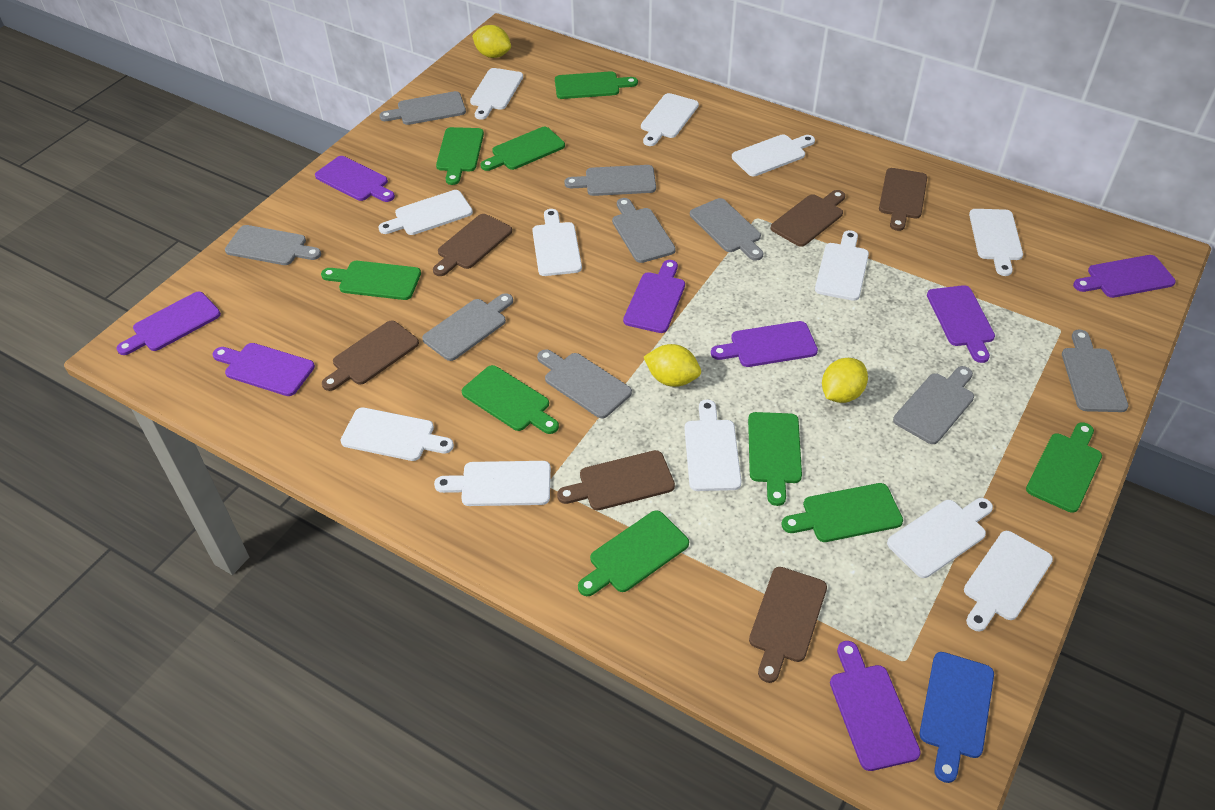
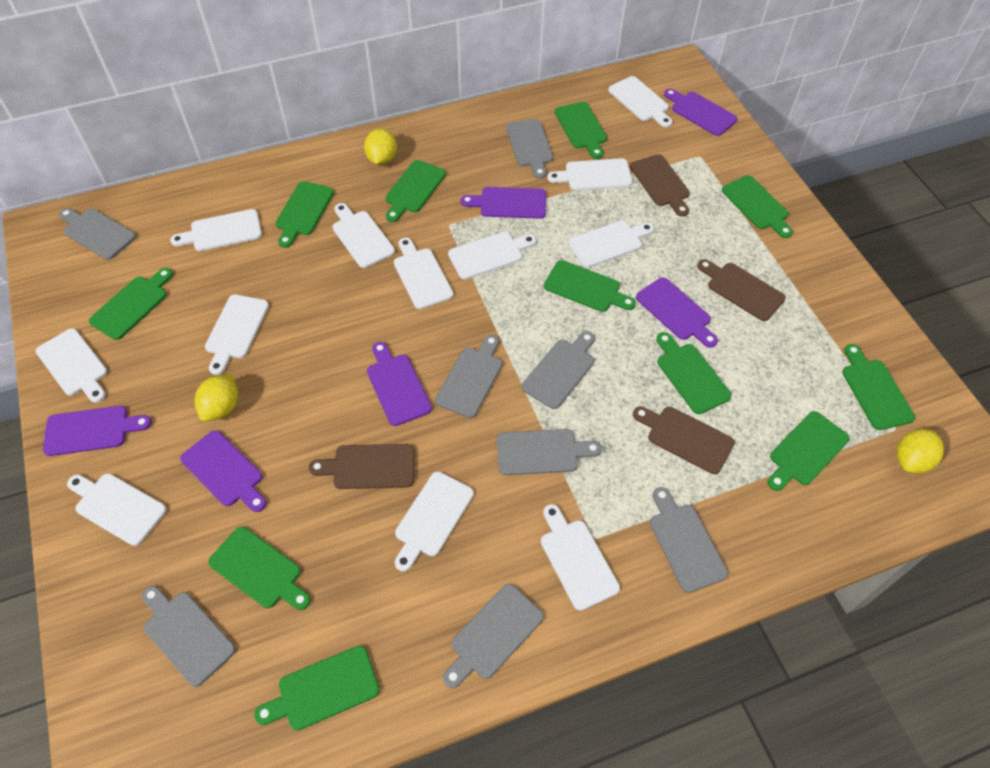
blue cutting board: 1 -> 0
brown cutting board: 6 -> 4
green cutting board: 9 -> 11
grey cutting board: 9 -> 8
purple cutting board: 8 -> 6

